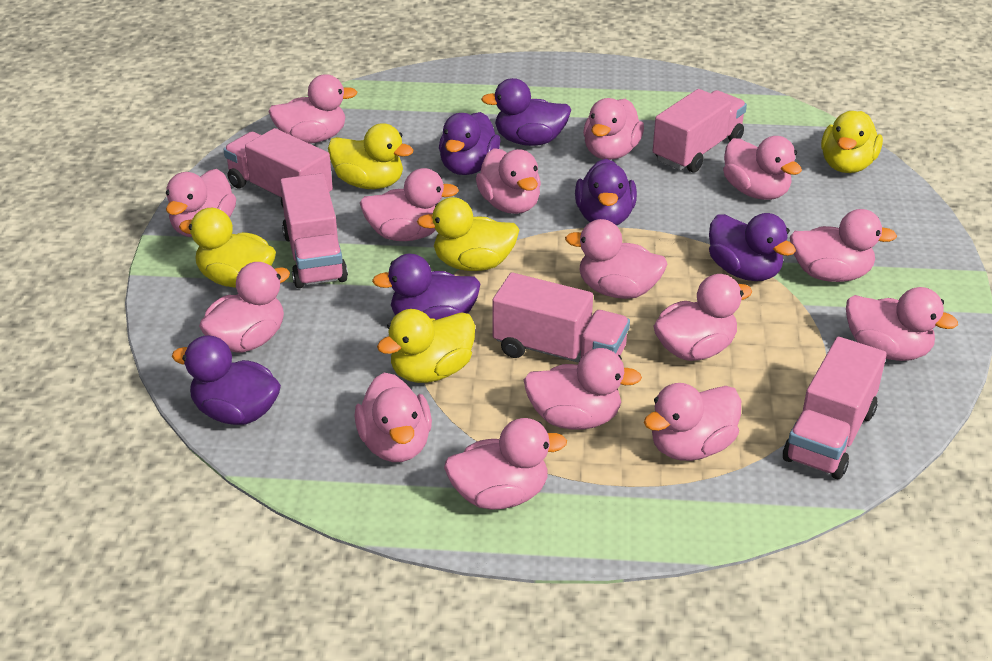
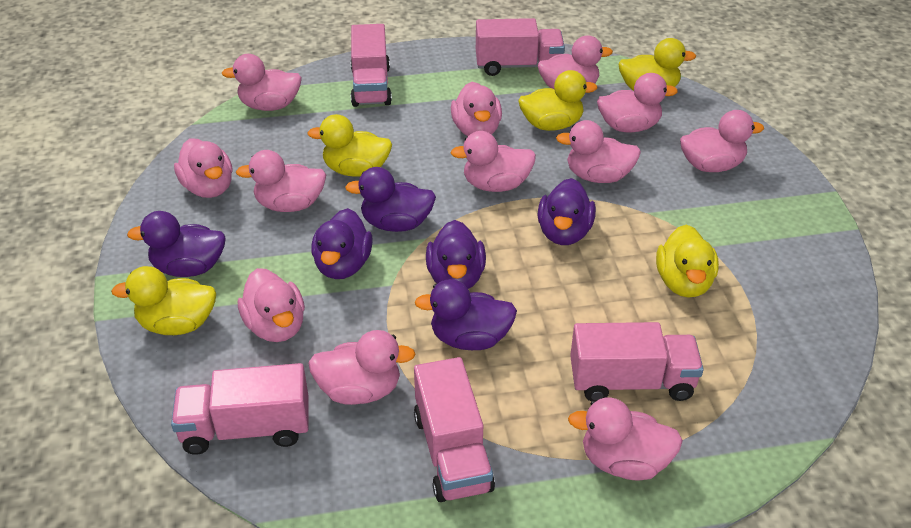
pink duck: 15 -> 12

